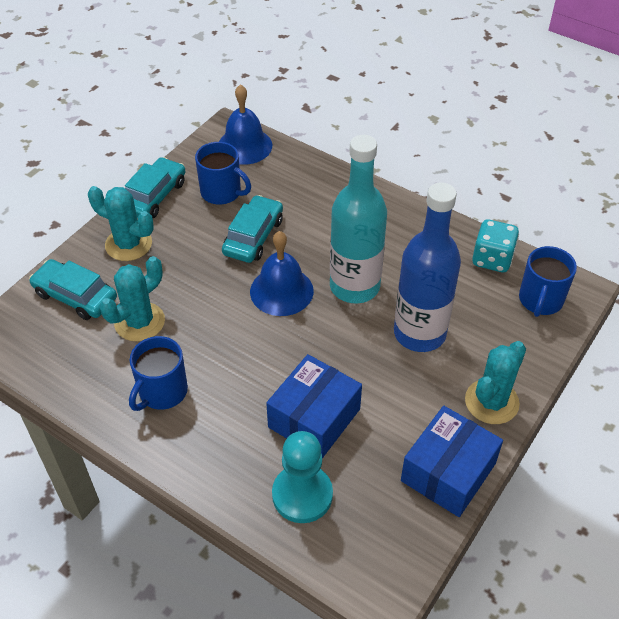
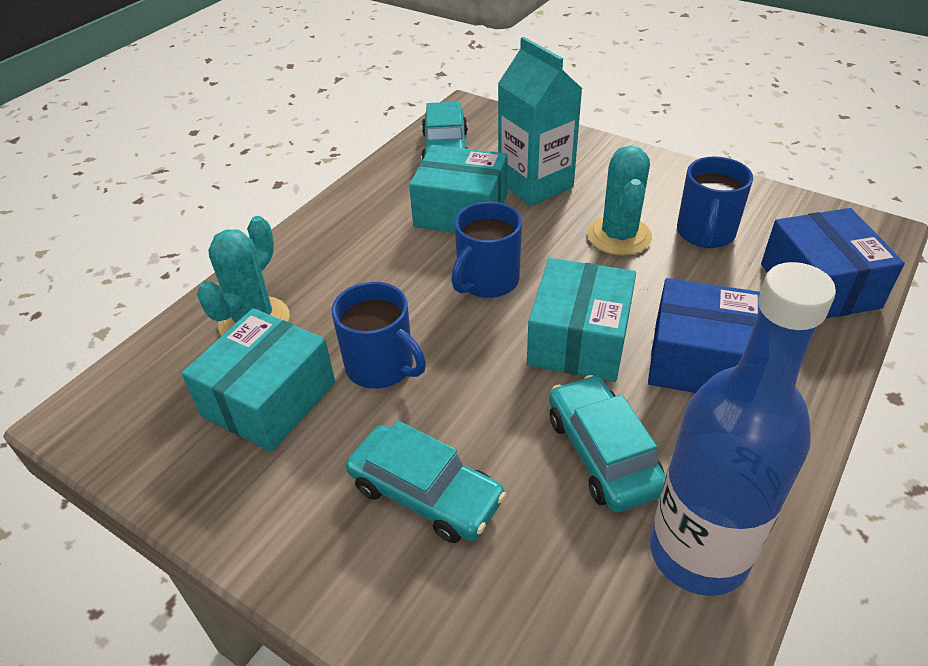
blue bell: 2 -> 0
turquoise bottle: 1 -> 0
turquoise box: 0 -> 3
turquoise cactus: 3 -> 2
turquoise carton: 0 -> 1
turquoise dice: 1 -> 0
turquoise pawn: 1 -> 0

